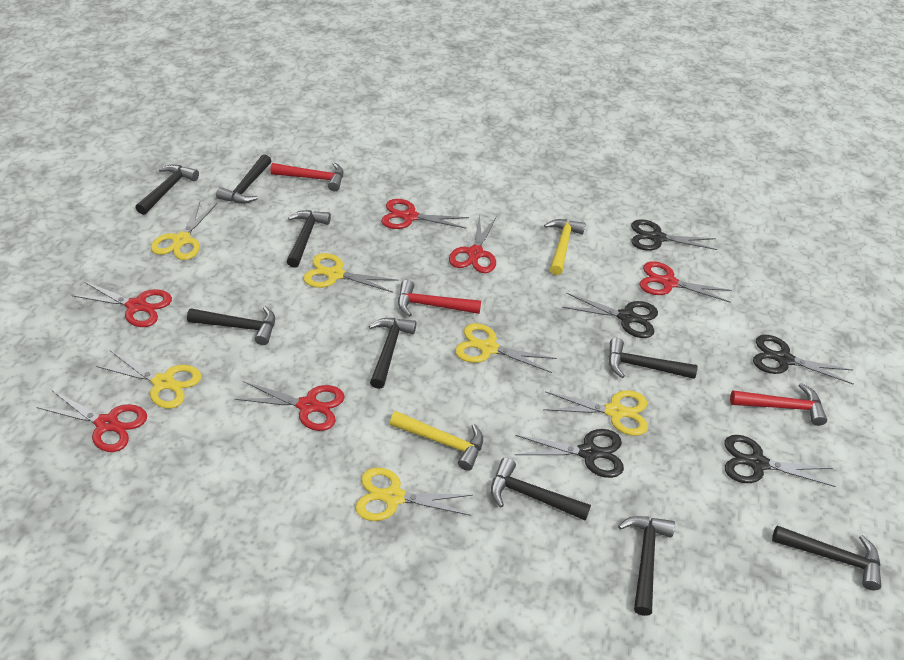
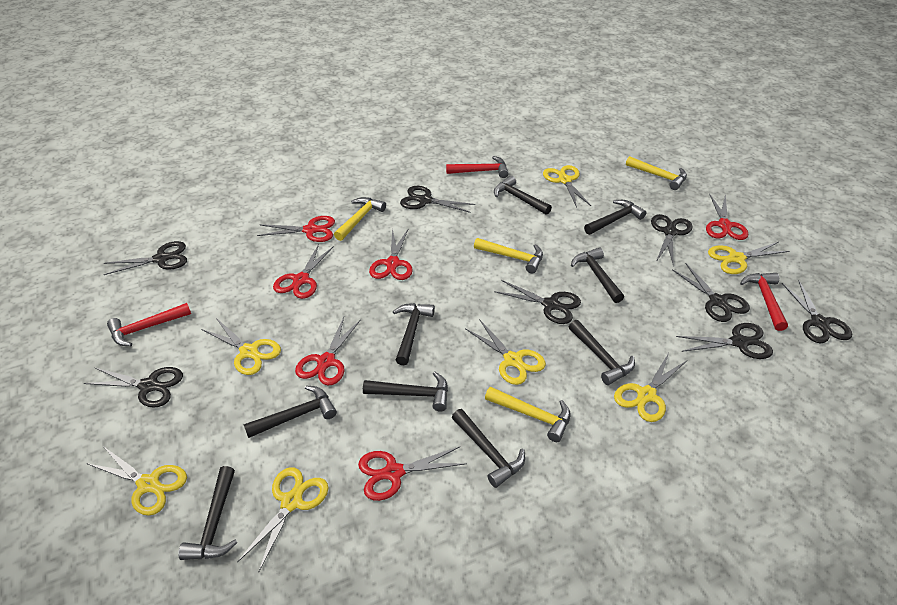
black scissors: 5 -> 8
yellow hammer: 2 -> 4
yellow scissors: 6 -> 7

